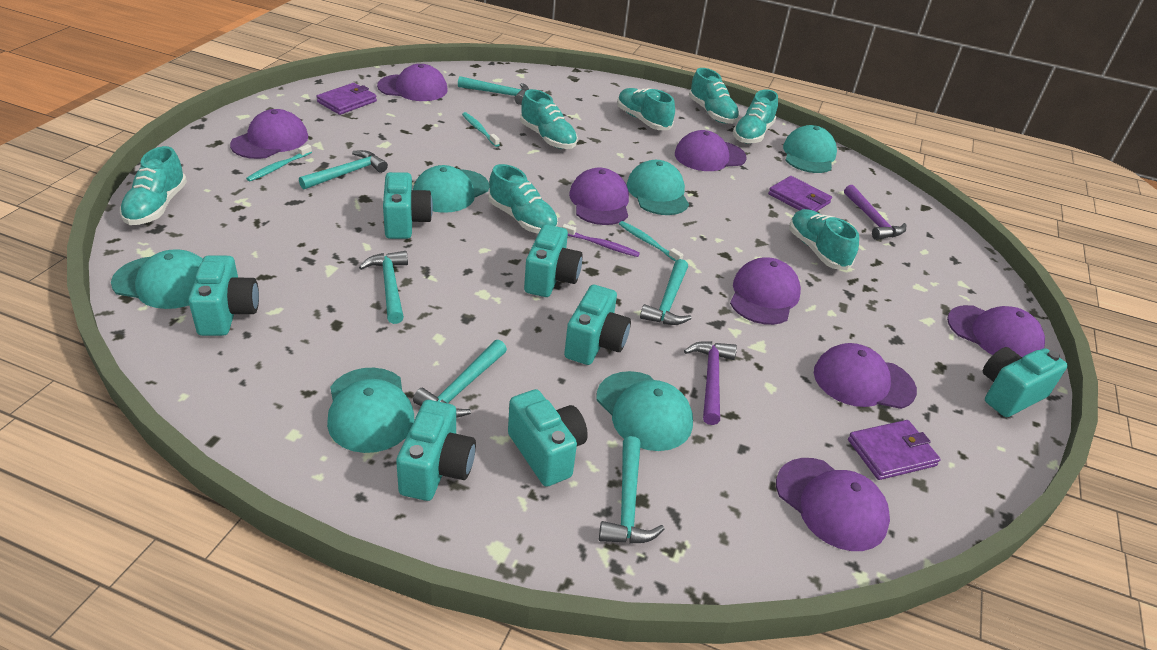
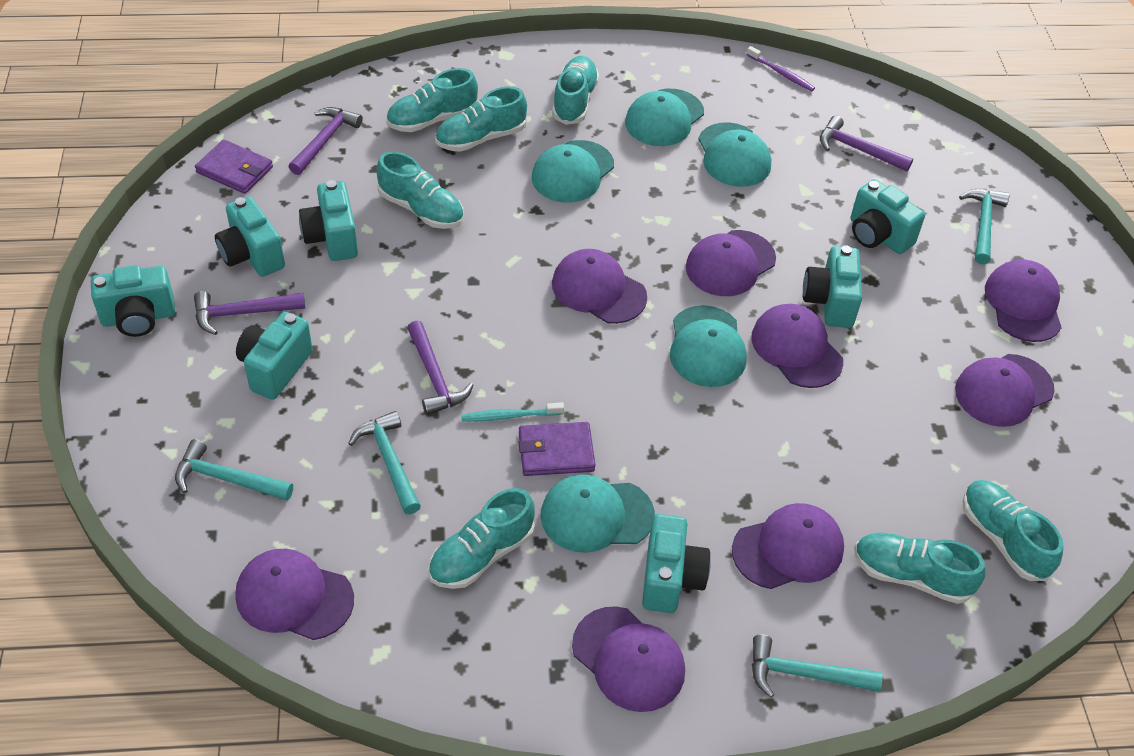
purple hammer: 2 -> 4
purple wallet: 3 -> 2
turquoise cap: 6 -> 5
turquoise hammer: 6 -> 4
turquoise toothbrush: 3 -> 1

